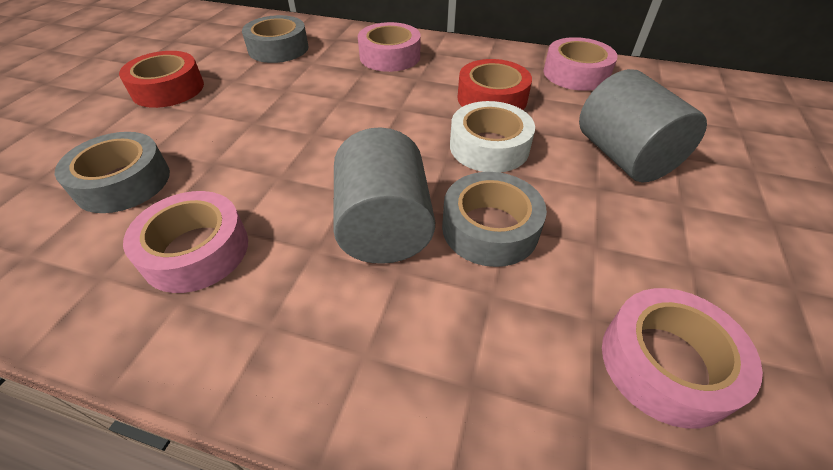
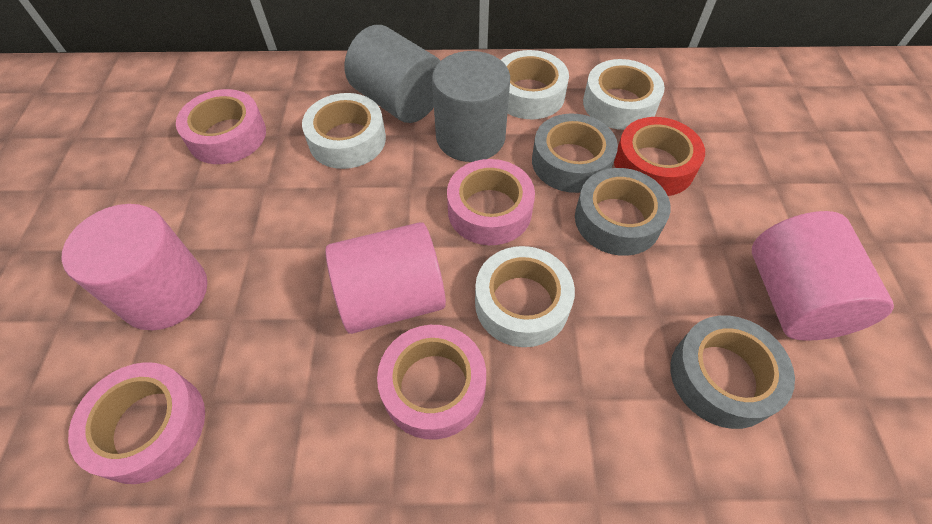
pink cylinder: 0 -> 3
red tape: 2 -> 1
white tape: 1 -> 4

